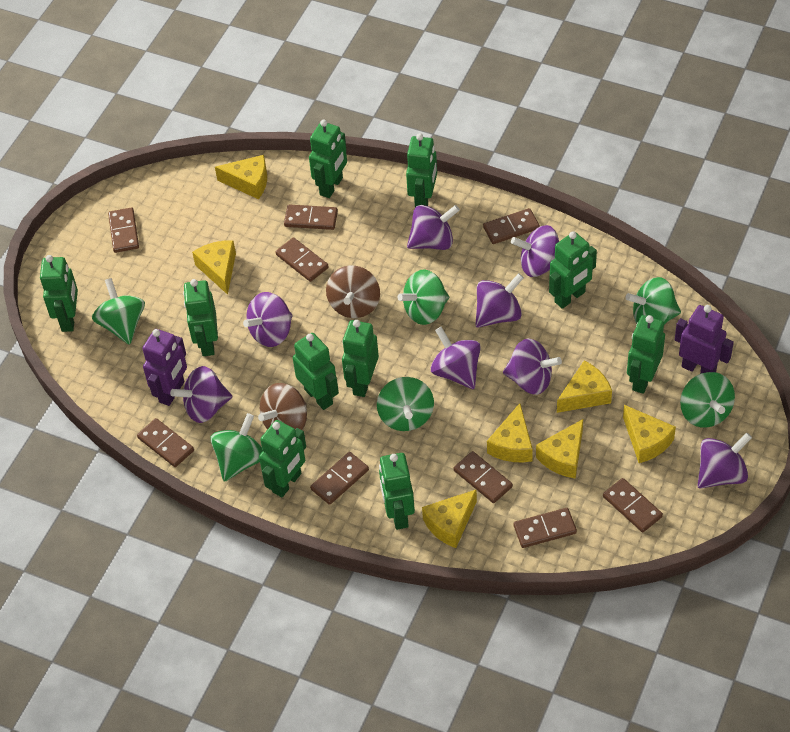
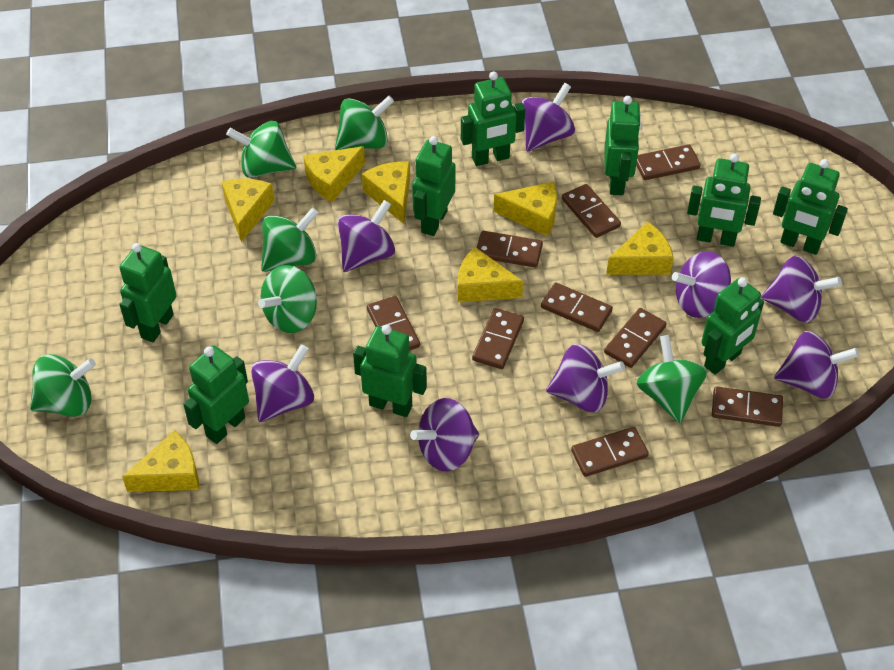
brown spinning top: 2 -> 0
green robot: 10 -> 9
purple robot: 2 -> 0

